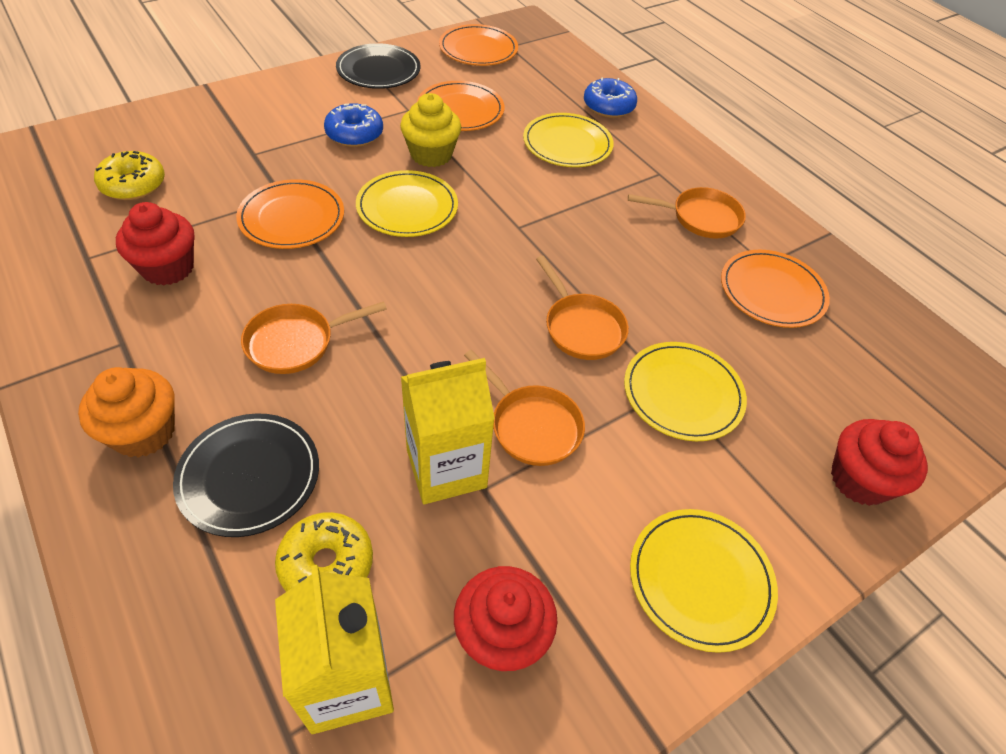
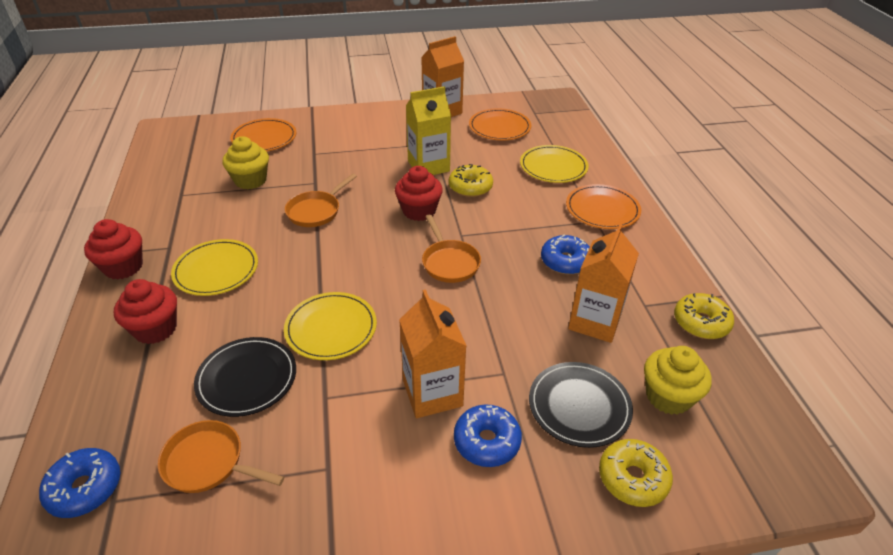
blue donut: 2 -> 3
orange carton: 0 -> 3
orange cupcake: 1 -> 0
orange pan: 4 -> 3
orange plate: 4 -> 3
yellow carton: 2 -> 1
yellow cupcake: 1 -> 2
yellow donut: 2 -> 3
yellow plate: 4 -> 3

